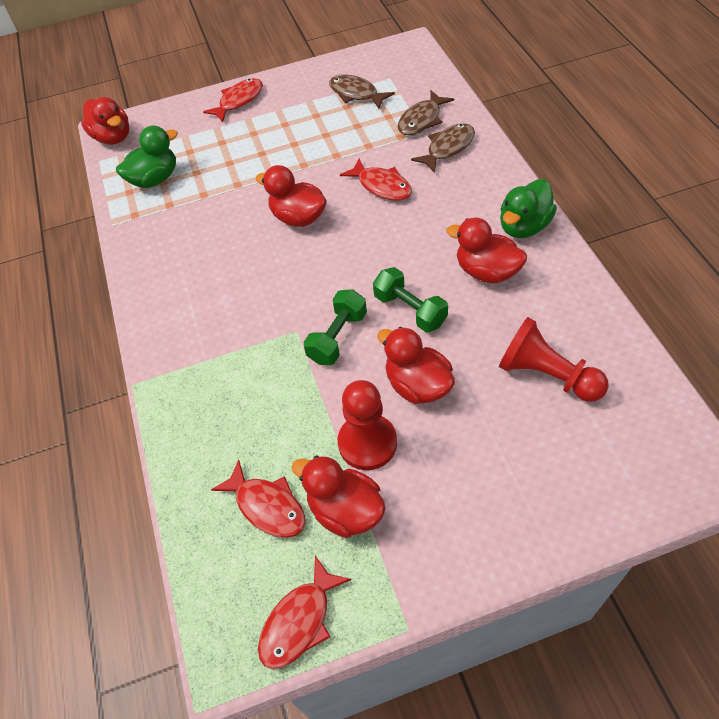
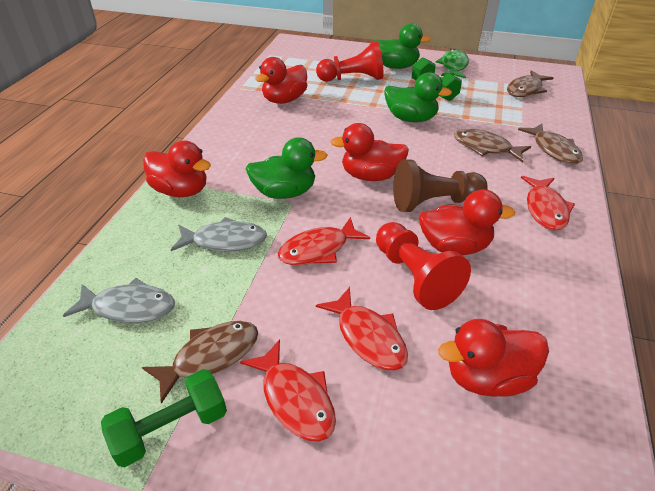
brown fish: 3 -> 4
brown pawn: 0 -> 1
green duck: 2 -> 3
green fish: 0 -> 1
grey fish: 0 -> 2

